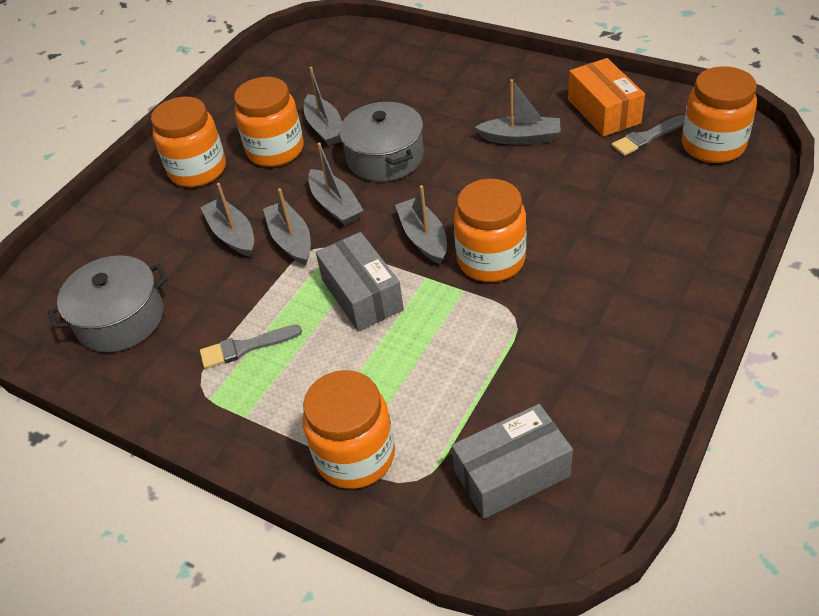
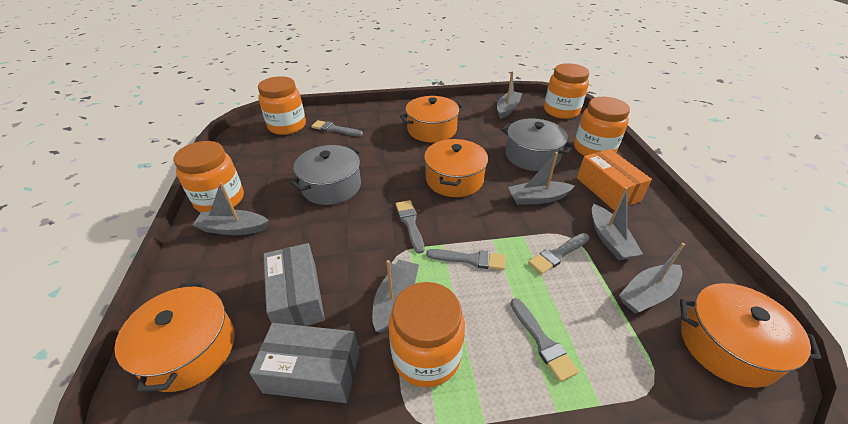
grey brush: 2 -> 5
orange pot: 0 -> 4

